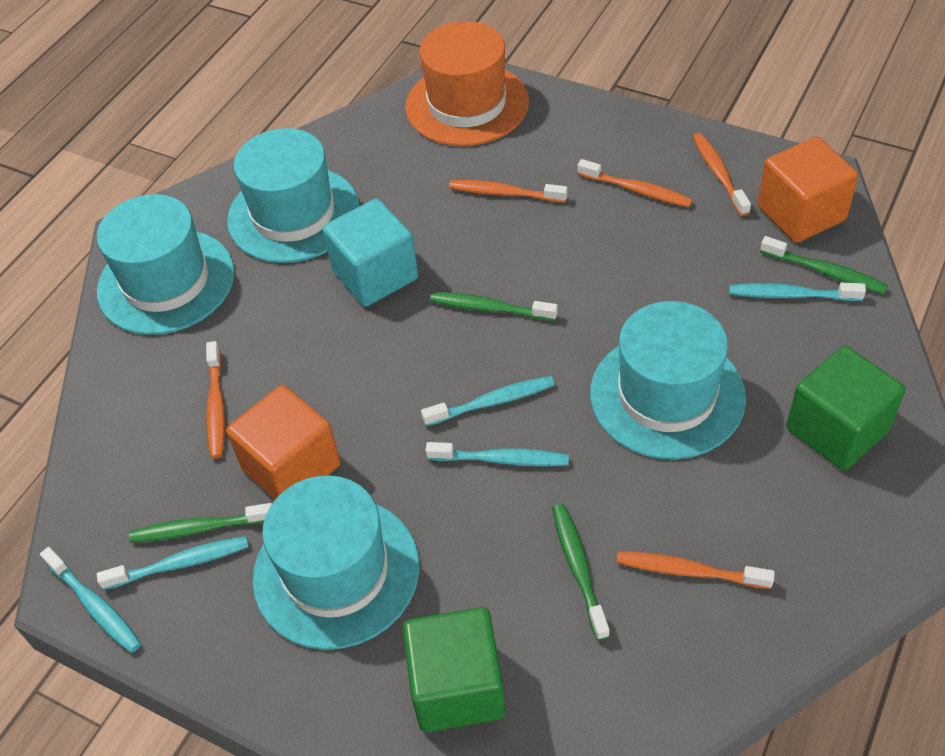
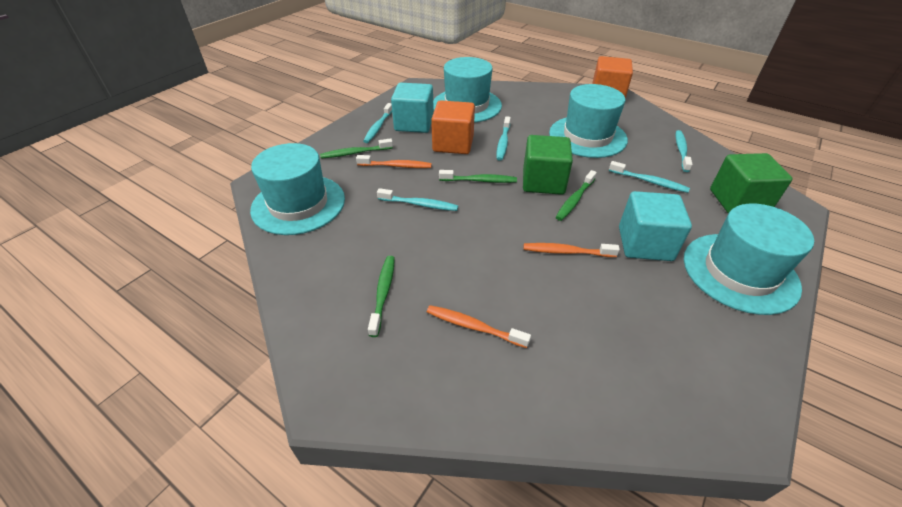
orange hat: 1 -> 0
orange toothbrush: 5 -> 3
turquoise cube: 1 -> 2

